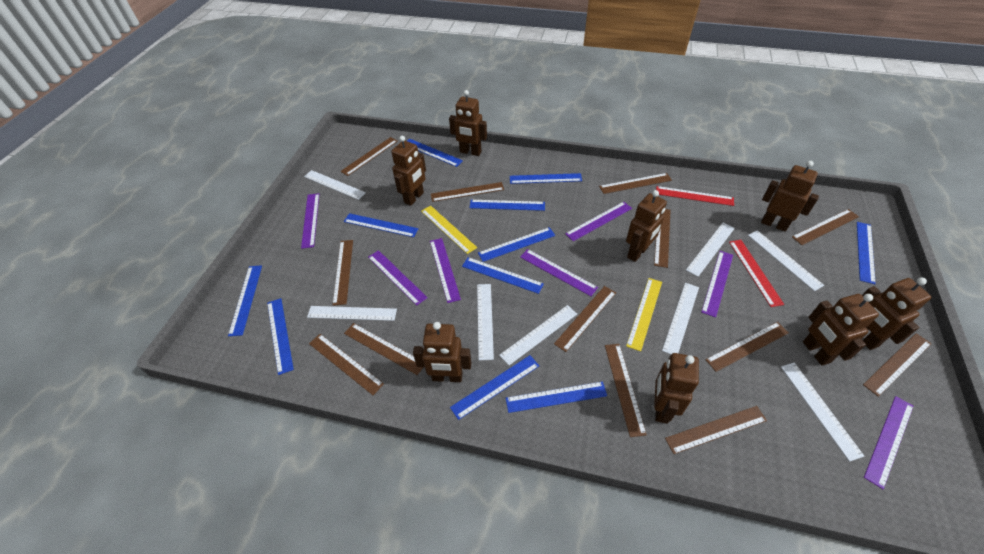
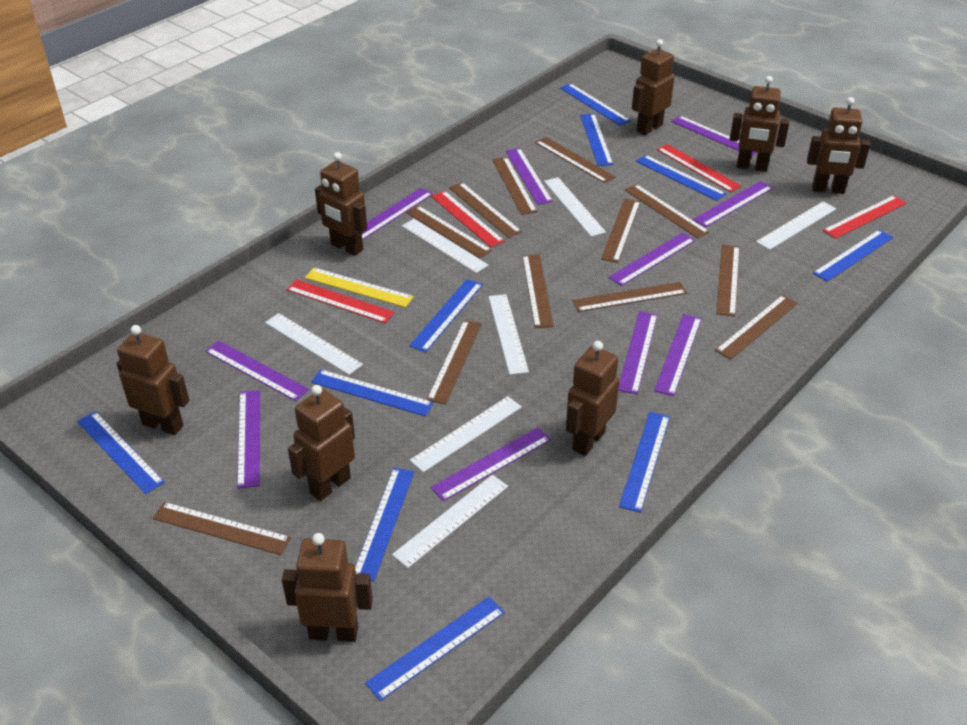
blue ruler: 11 -> 10
brown ruler: 13 -> 12
purple ruler: 7 -> 10
red ruler: 2 -> 4
white ruler: 8 -> 7
yellow ruler: 2 -> 1

